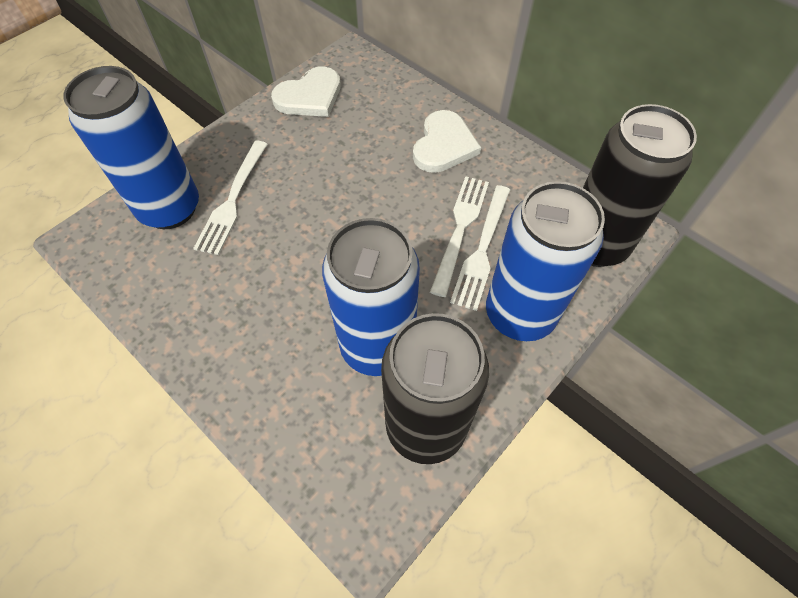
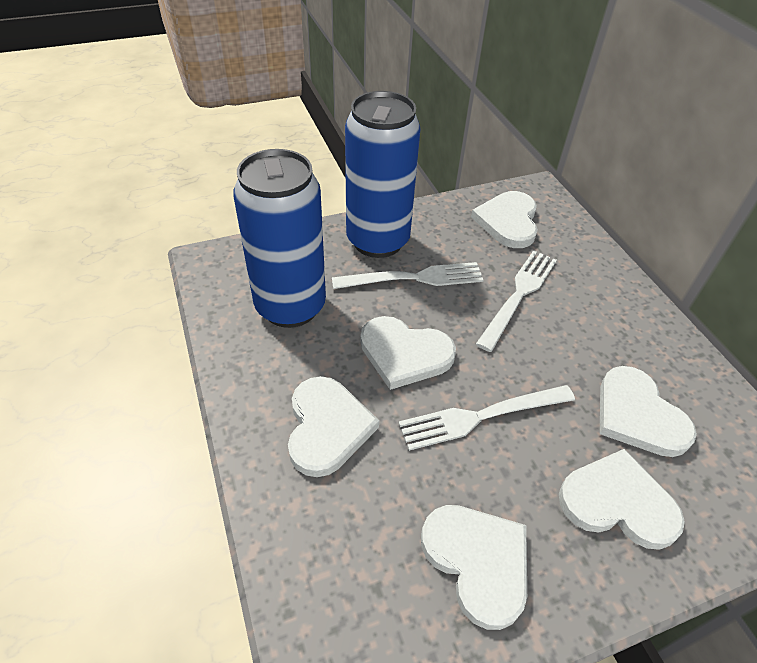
black can: 2 -> 0
blue can: 3 -> 2
white heart: 2 -> 6

